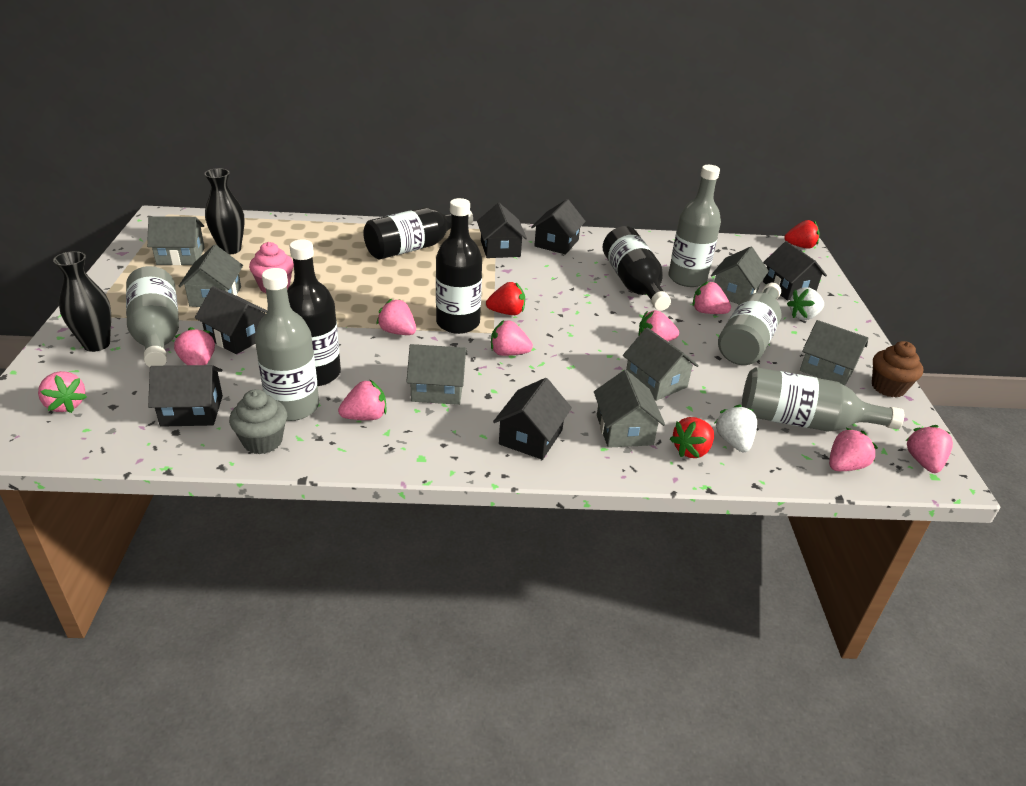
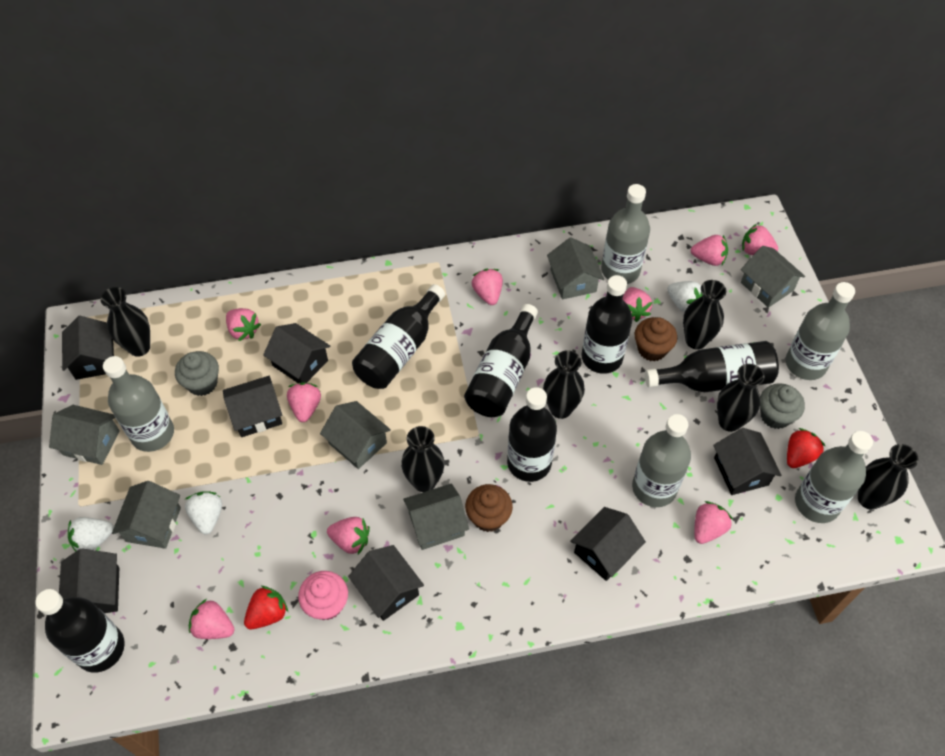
black bottle: 4 -> 6
black house: 6 -> 7
black vase: 2 -> 6
brown cupcake: 1 -> 2
grey cupcake: 1 -> 2
grey house: 7 -> 6
red strawberry: 3 -> 2
white strawberry: 2 -> 3

